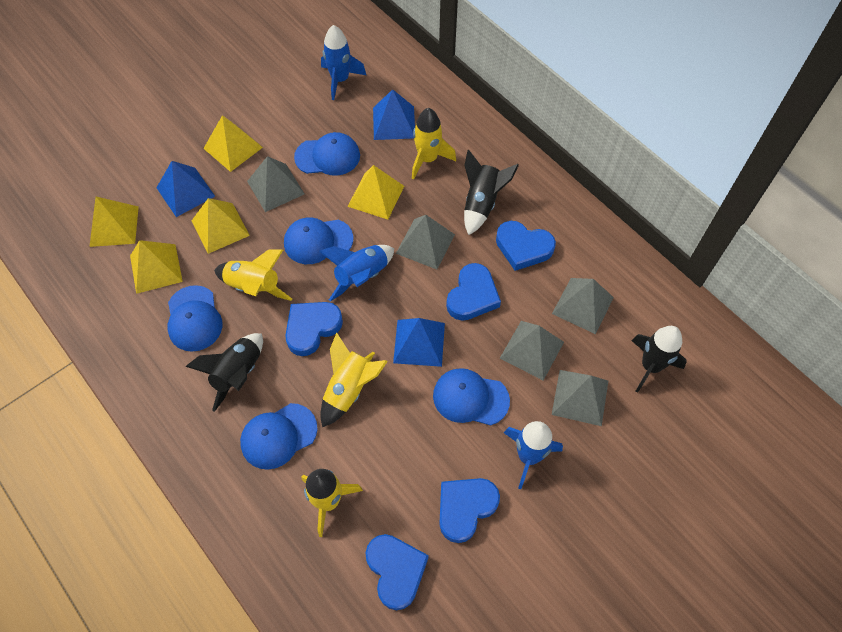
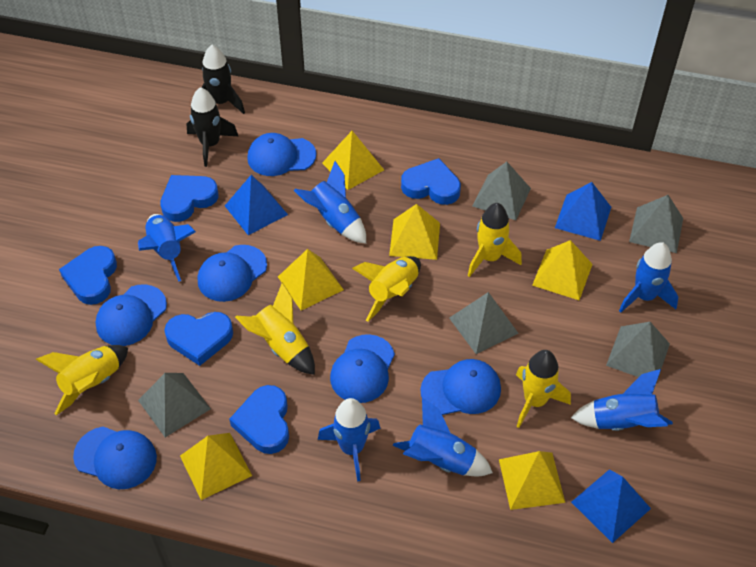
black rocket: 3 -> 2
blue cap: 5 -> 6
blue rocket: 3 -> 6
yellow pyramid: 5 -> 6
yellow rocket: 4 -> 5

